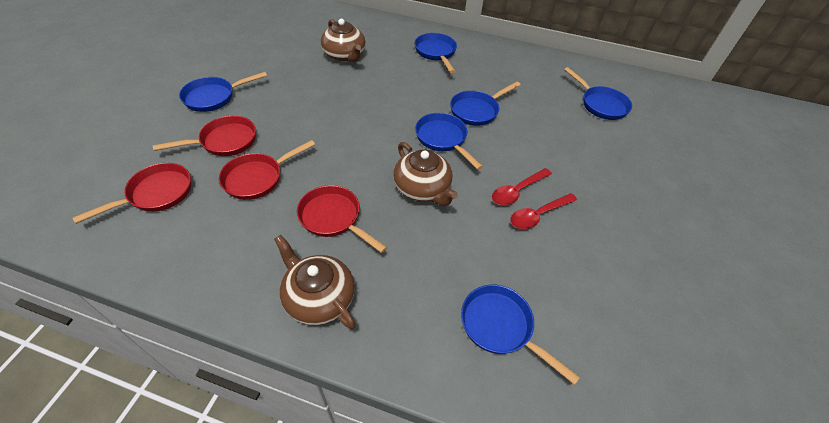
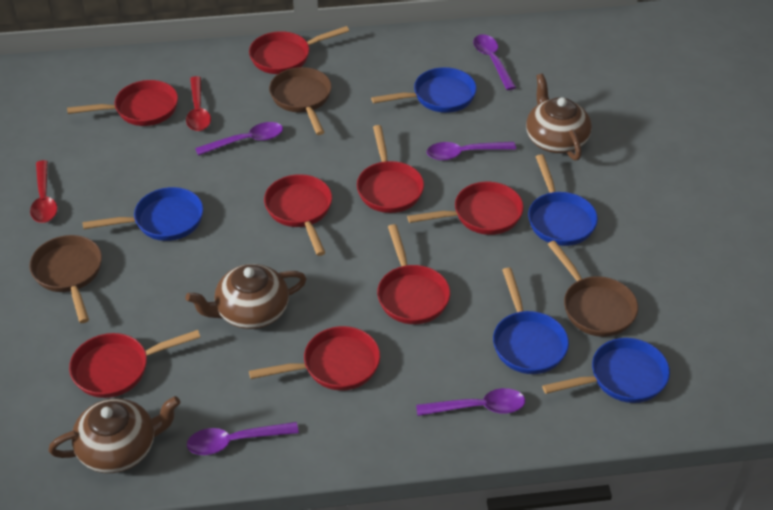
blue pan: 6 -> 5
brown pan: 0 -> 3
purple spoon: 0 -> 5
red pan: 4 -> 8

